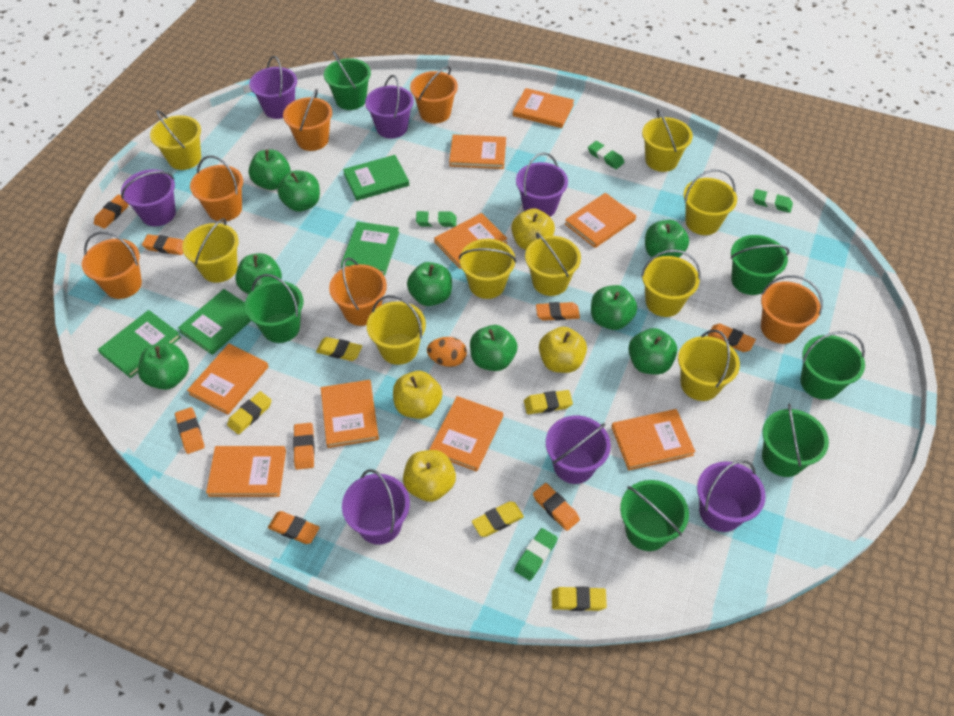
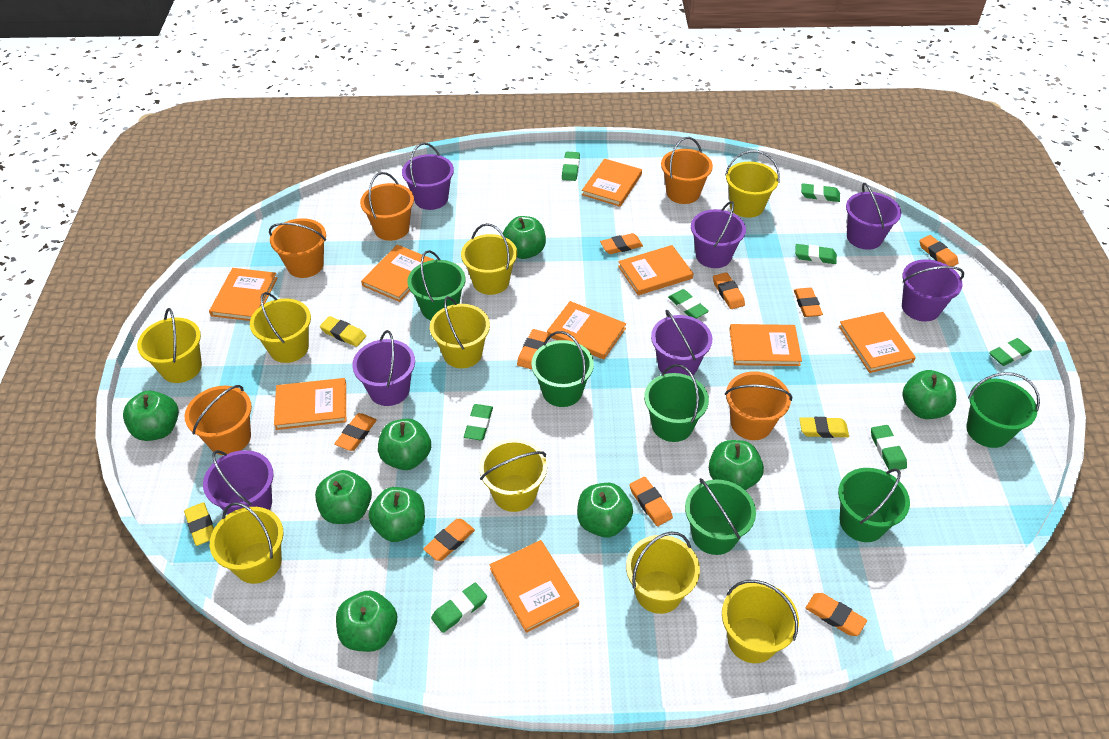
green book: 4 -> 0
green eraser: 4 -> 8
orange bucket: 6 -> 5
orange egg: 1 -> 0
orange eraser: 8 -> 9
yellow apple: 4 -> 0
yellow eraser: 5 -> 3

